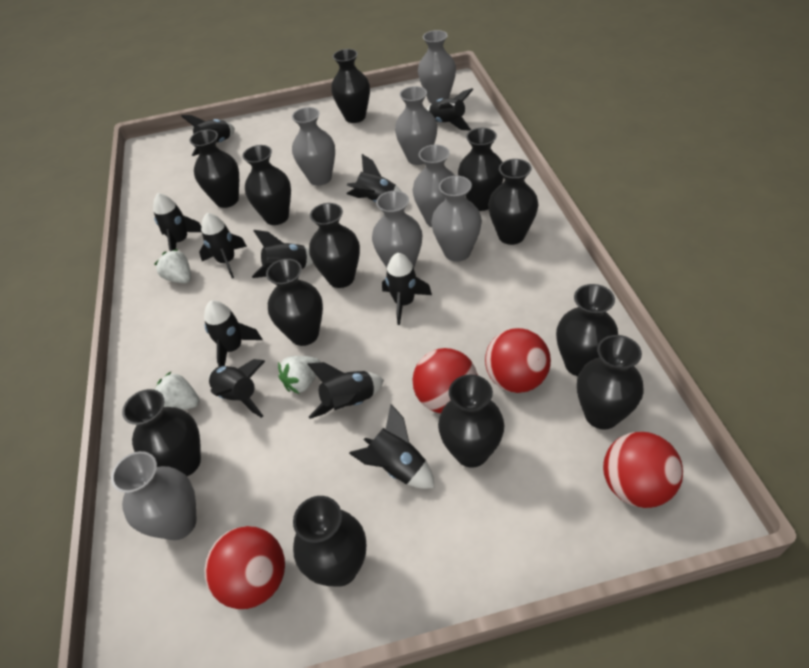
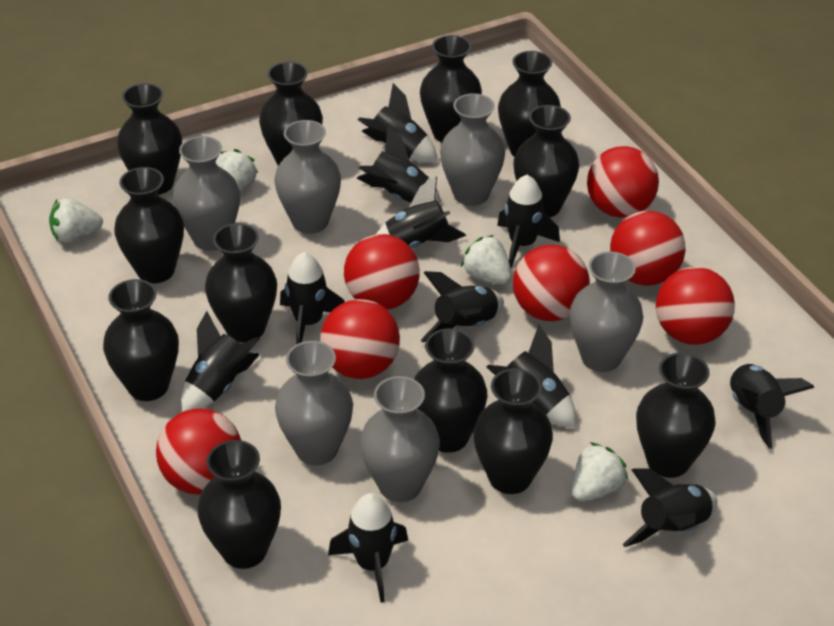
grey vase: 7 -> 6
red ball: 4 -> 7
white strawberry: 3 -> 4

